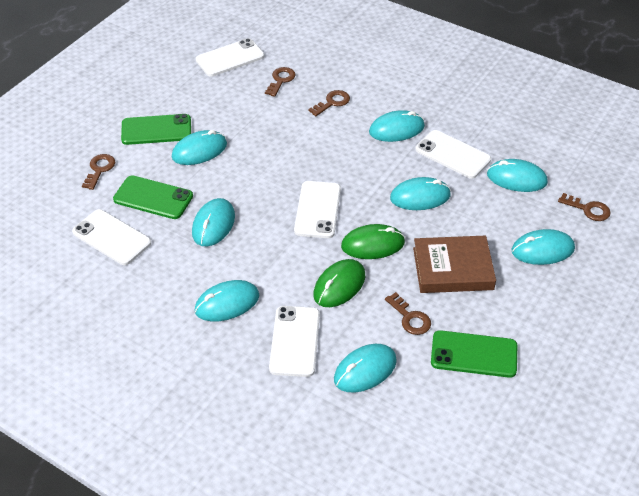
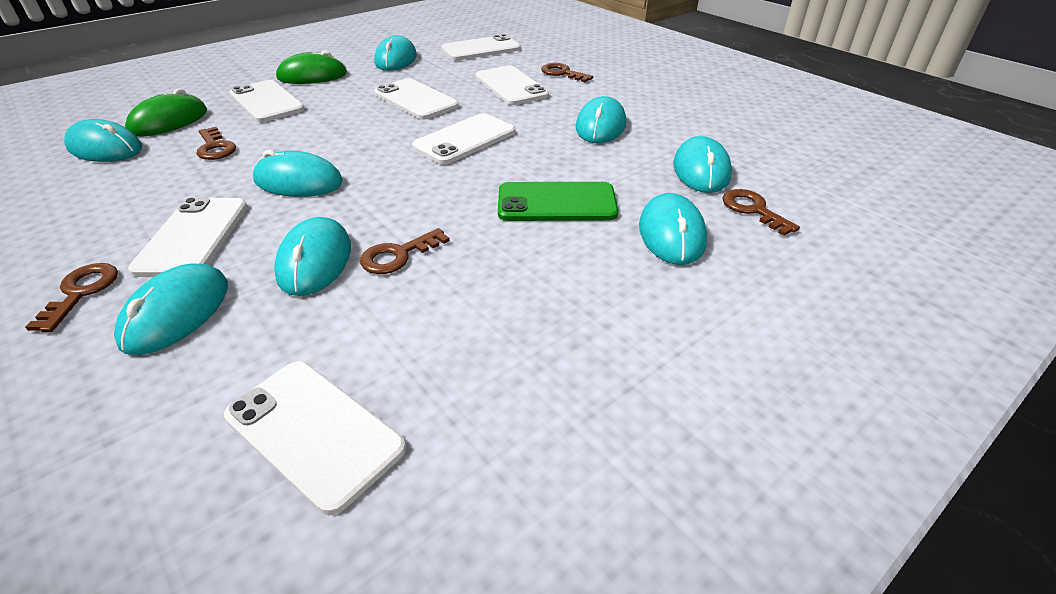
brown book: 1 -> 0
green phone: 3 -> 1
white phone: 5 -> 7

